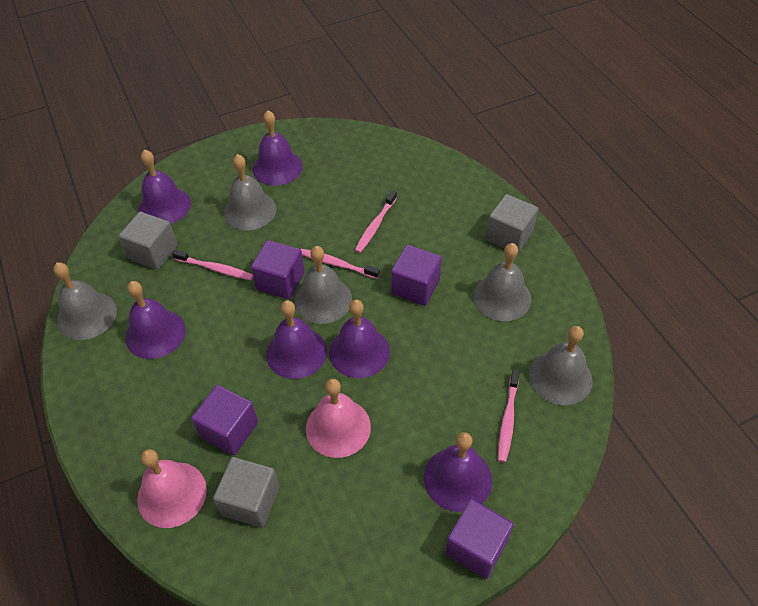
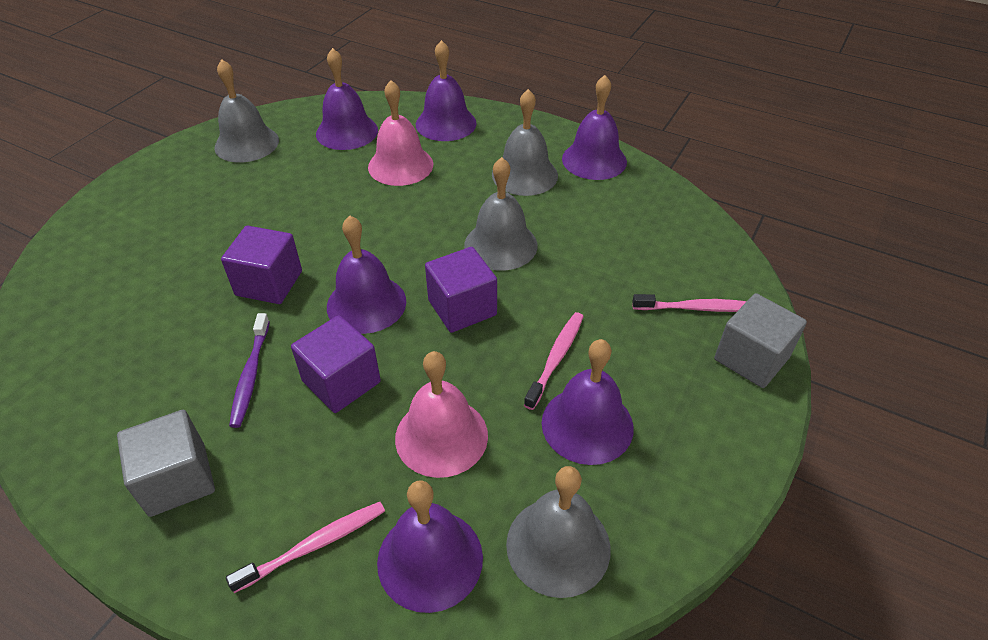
grey bell: 5 -> 4
grey cube: 3 -> 2
pink toothbrush: 4 -> 3
purple cube: 4 -> 3
purple toothbrush: 0 -> 1

